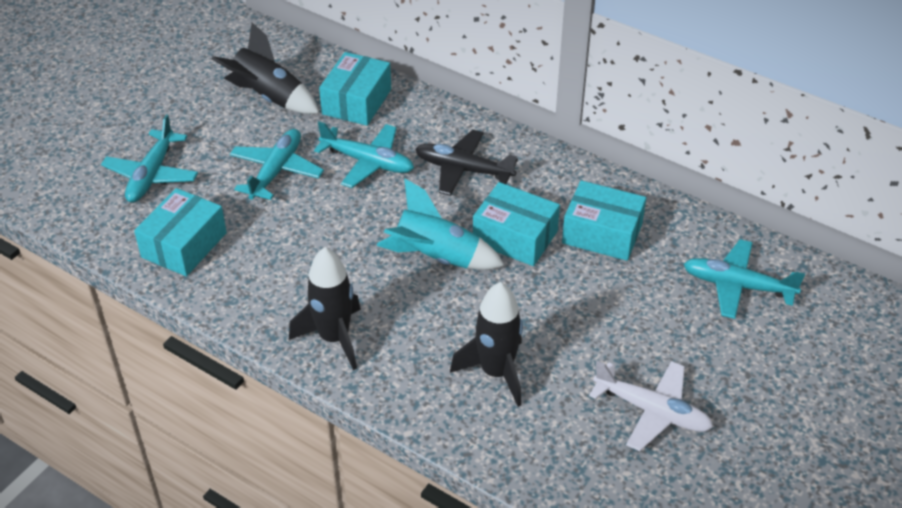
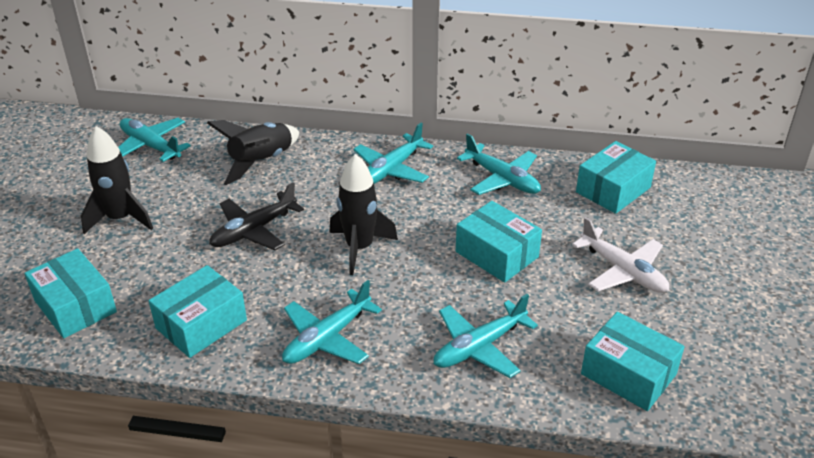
turquoise box: 4 -> 5
turquoise plane: 4 -> 5
turquoise rocket: 1 -> 0

